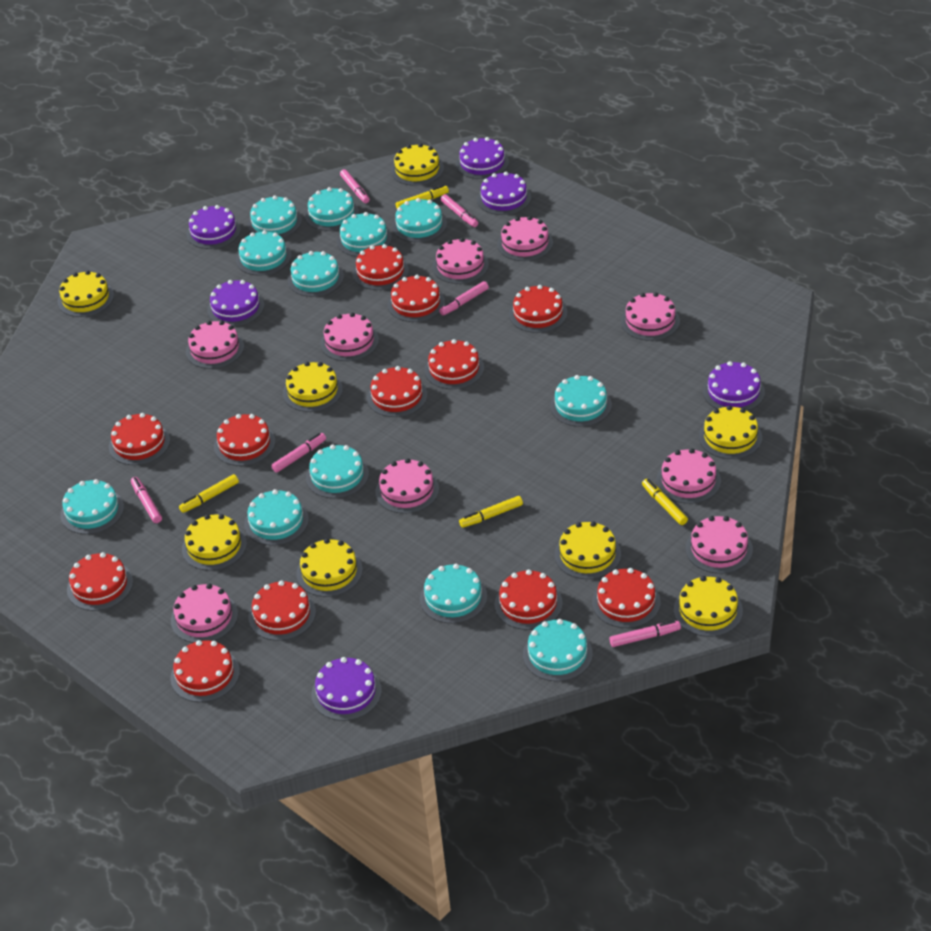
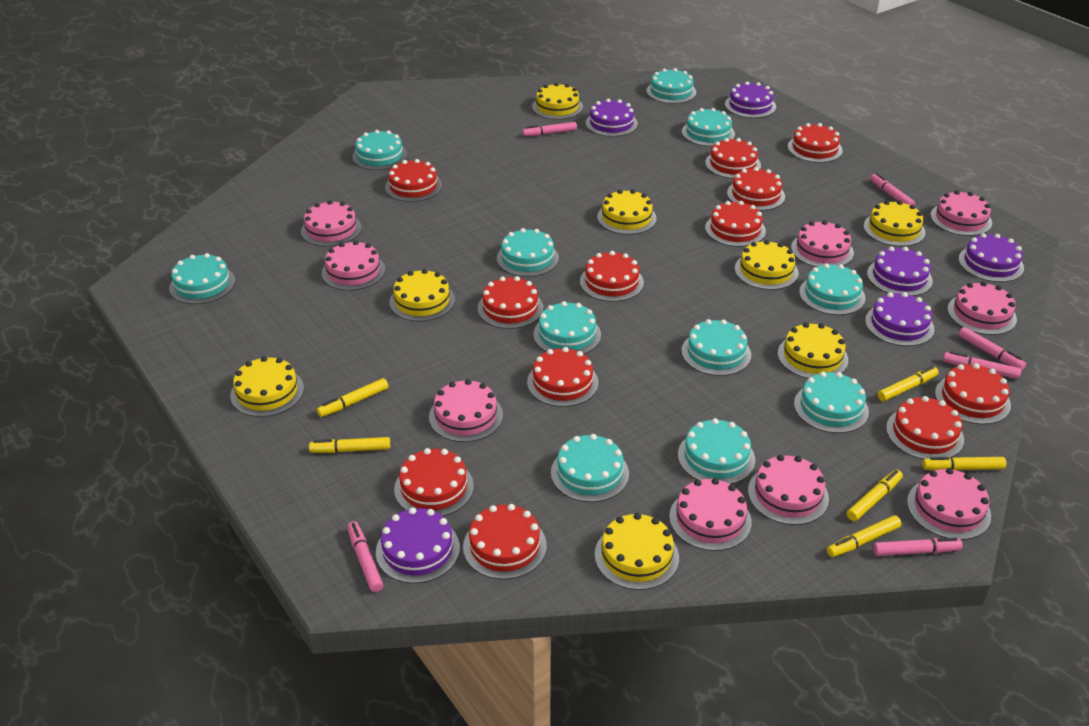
turquoise cake: 12 -> 11
yellow marker: 4 -> 6

